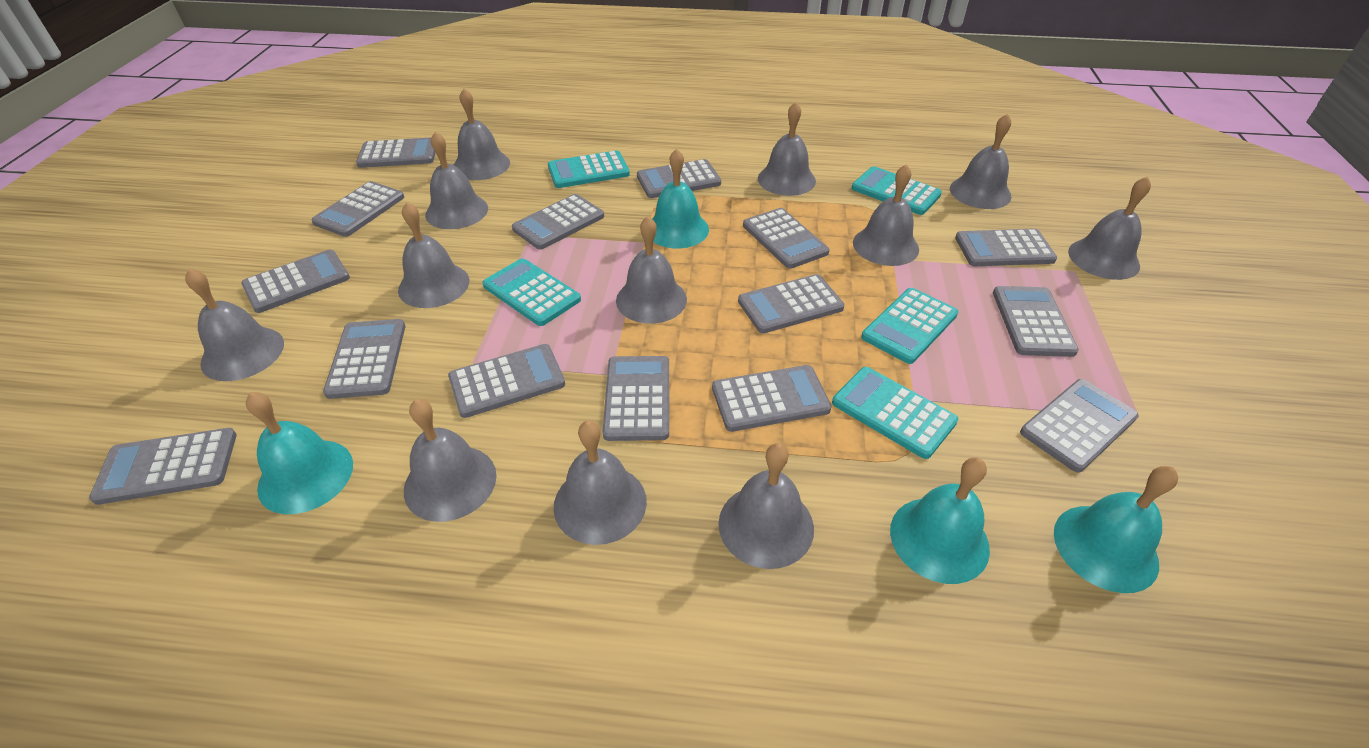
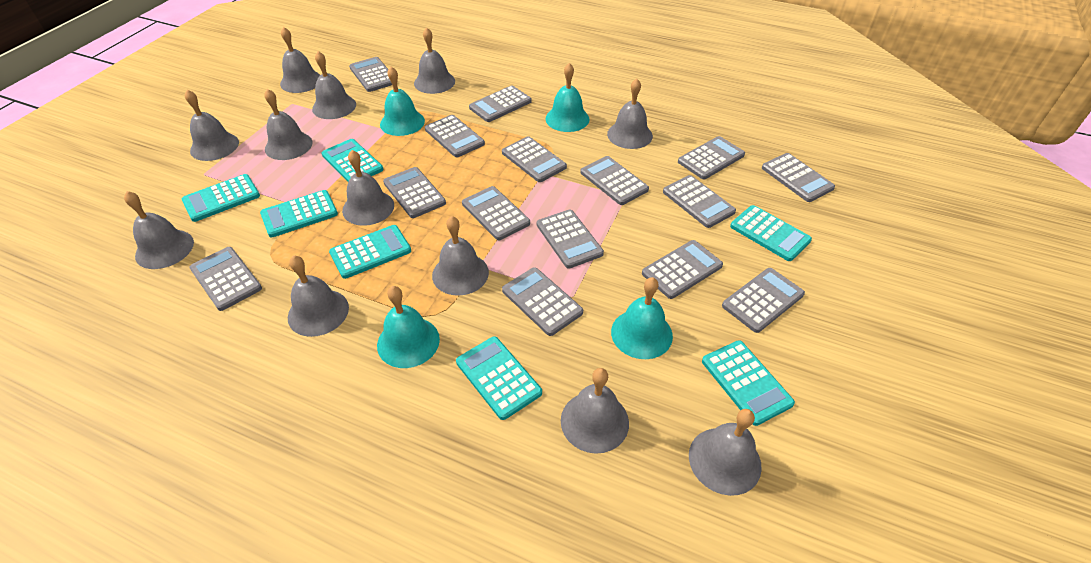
turquoise calculator: 5 -> 7

